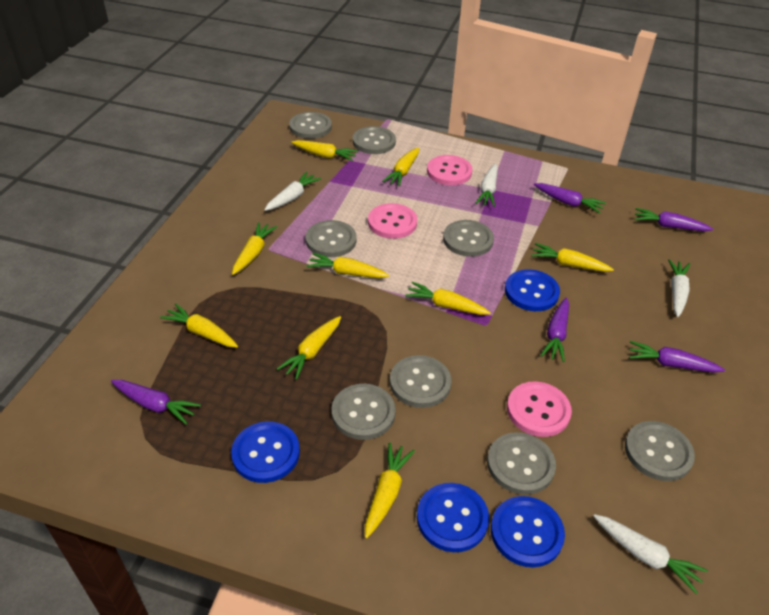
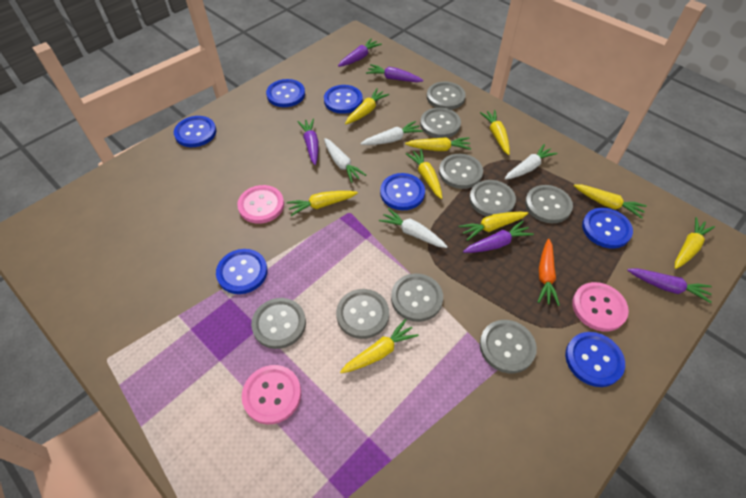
blue button: 4 -> 7
grey button: 8 -> 9
orange carrot: 0 -> 1

